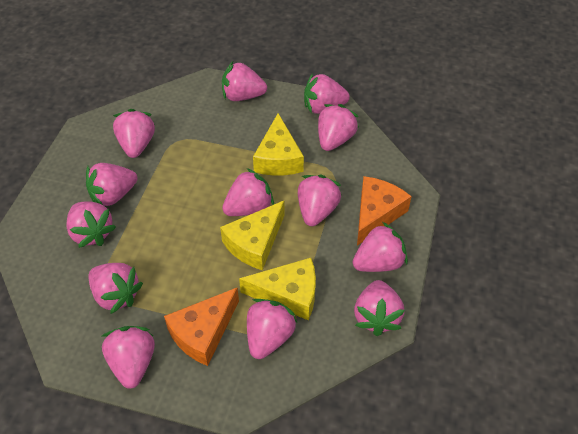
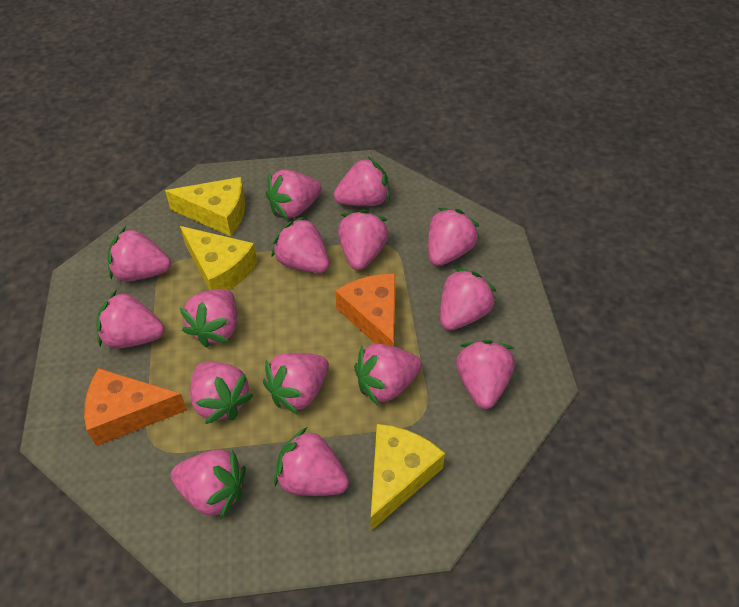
pink strawberry: 13 -> 15

